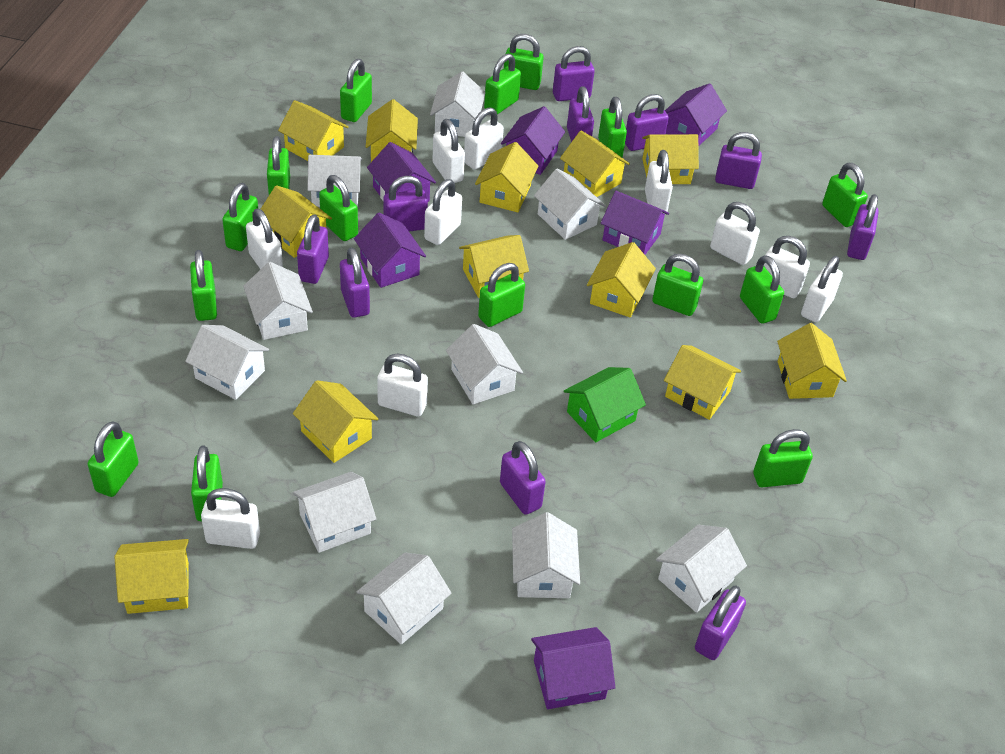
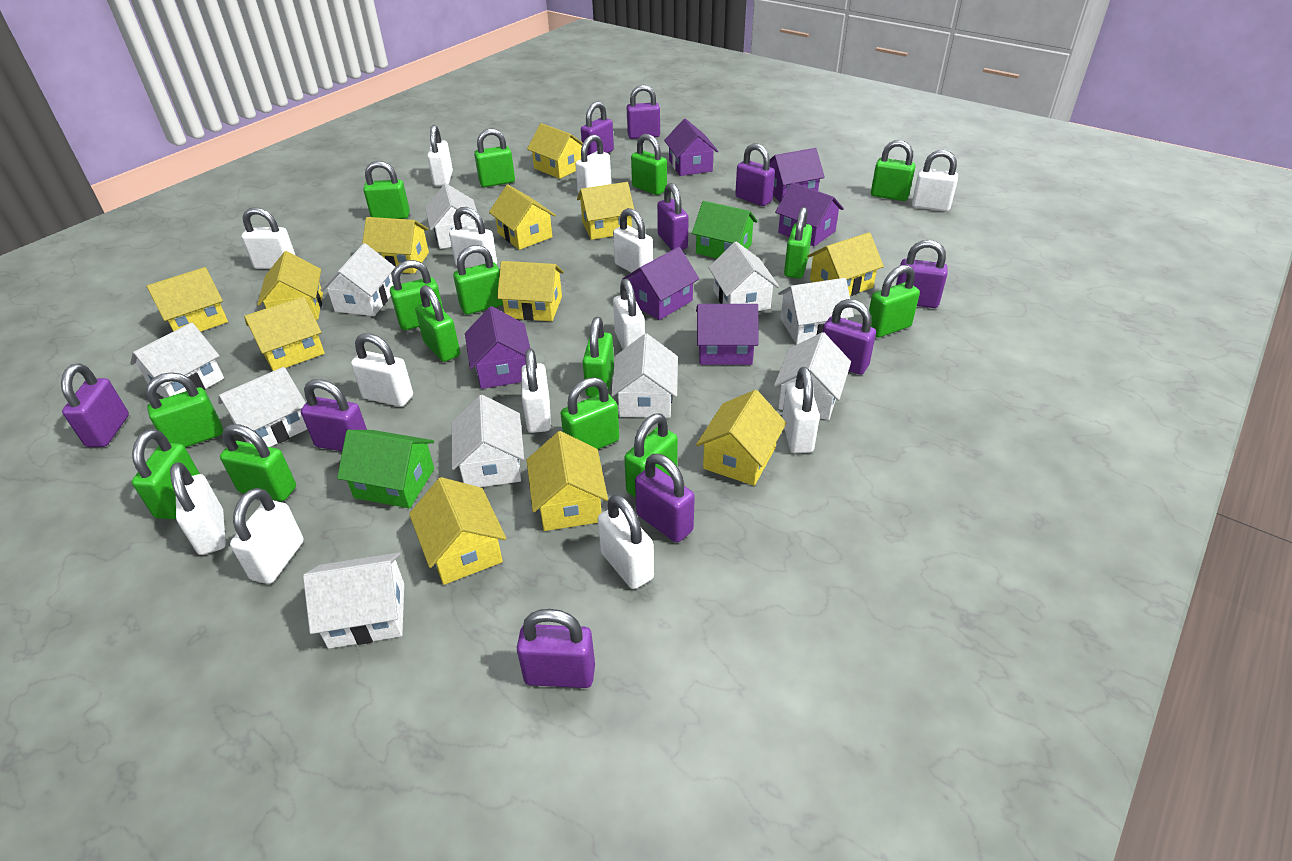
green house: 1 -> 2
white padlock: 10 -> 13

